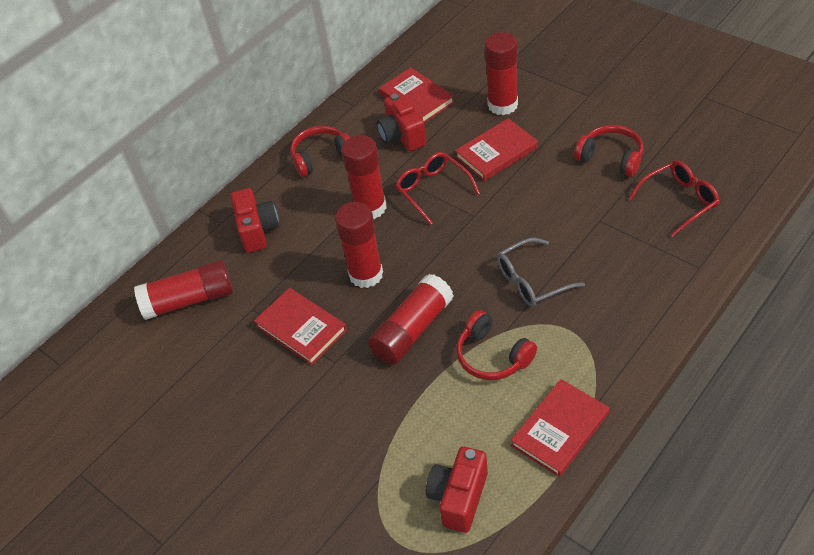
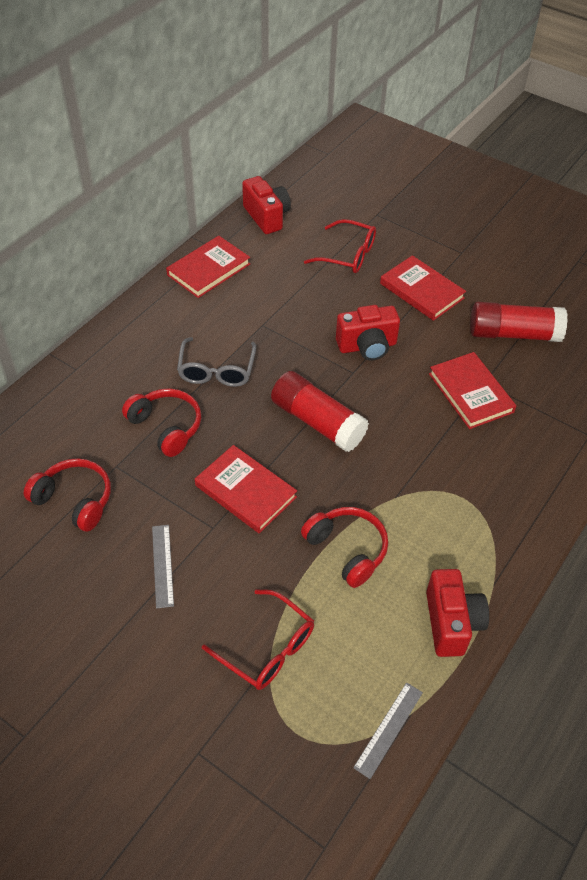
grey ruler: 0 -> 2
red glue stick: 5 -> 2

